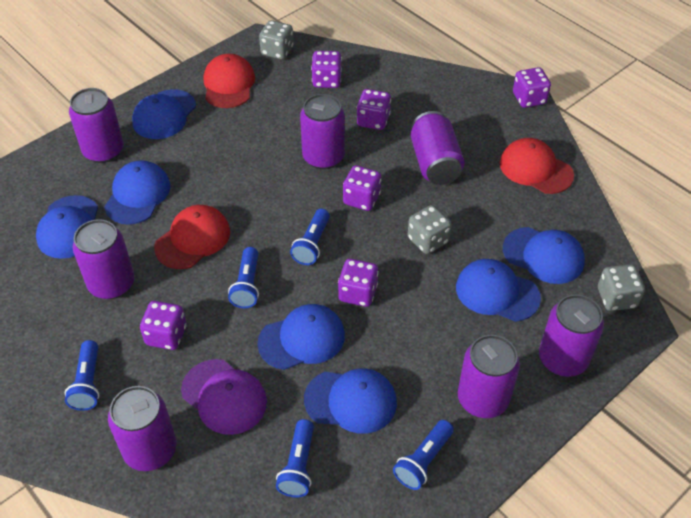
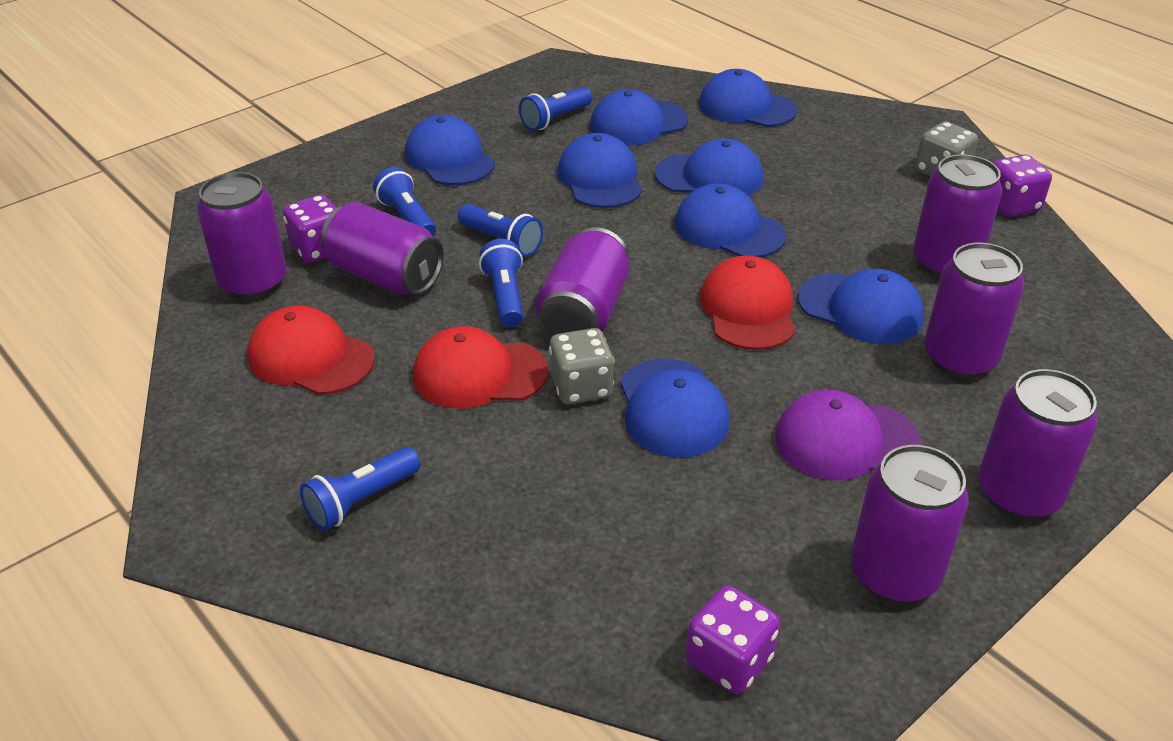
blue cap: 7 -> 8
grey dice: 3 -> 2
purple dice: 6 -> 3

